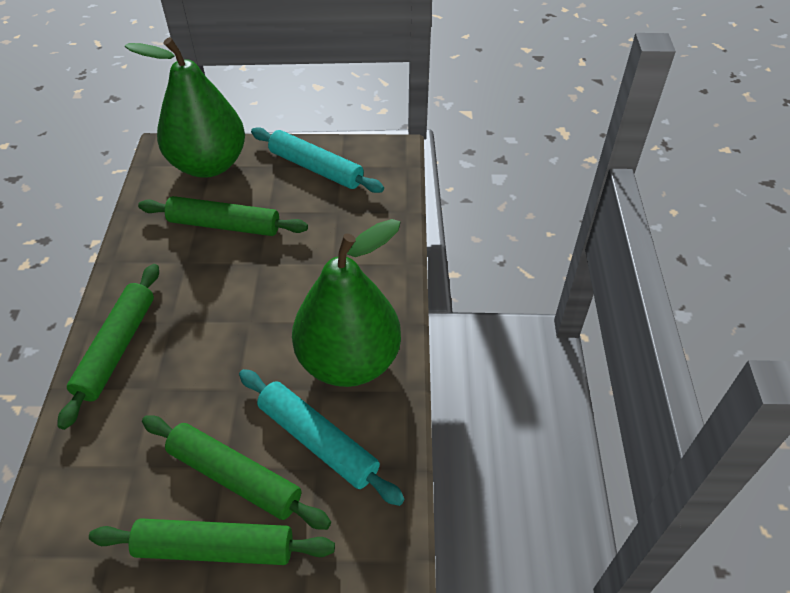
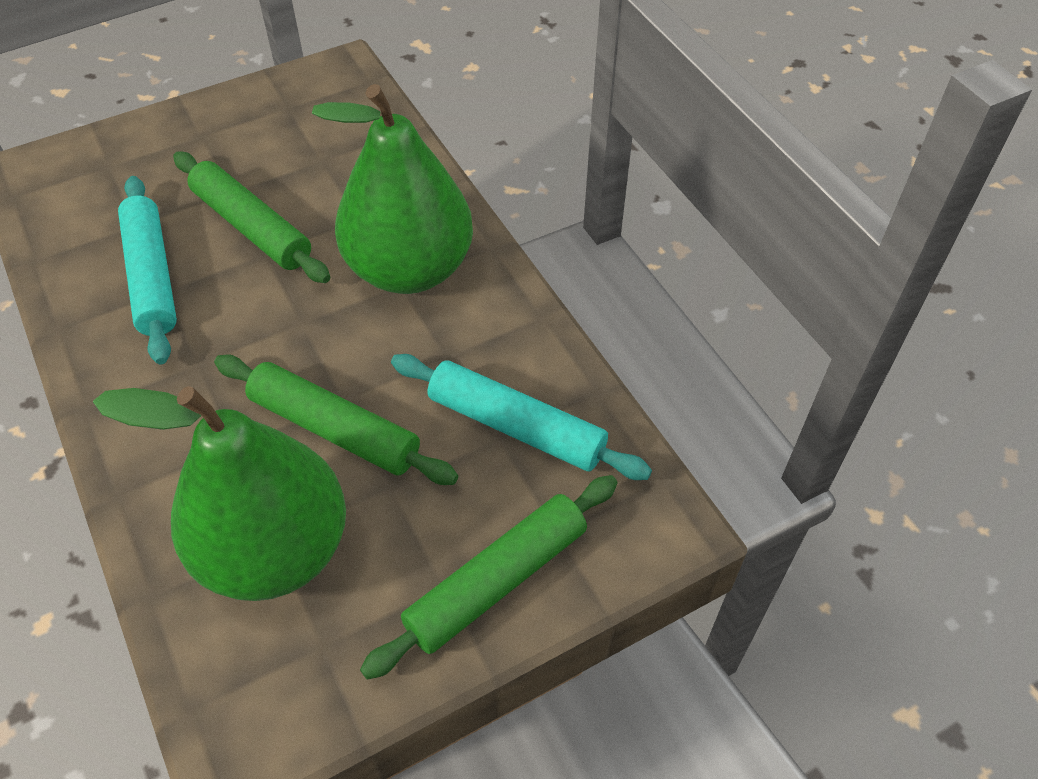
green rolling pin: 4 -> 3

